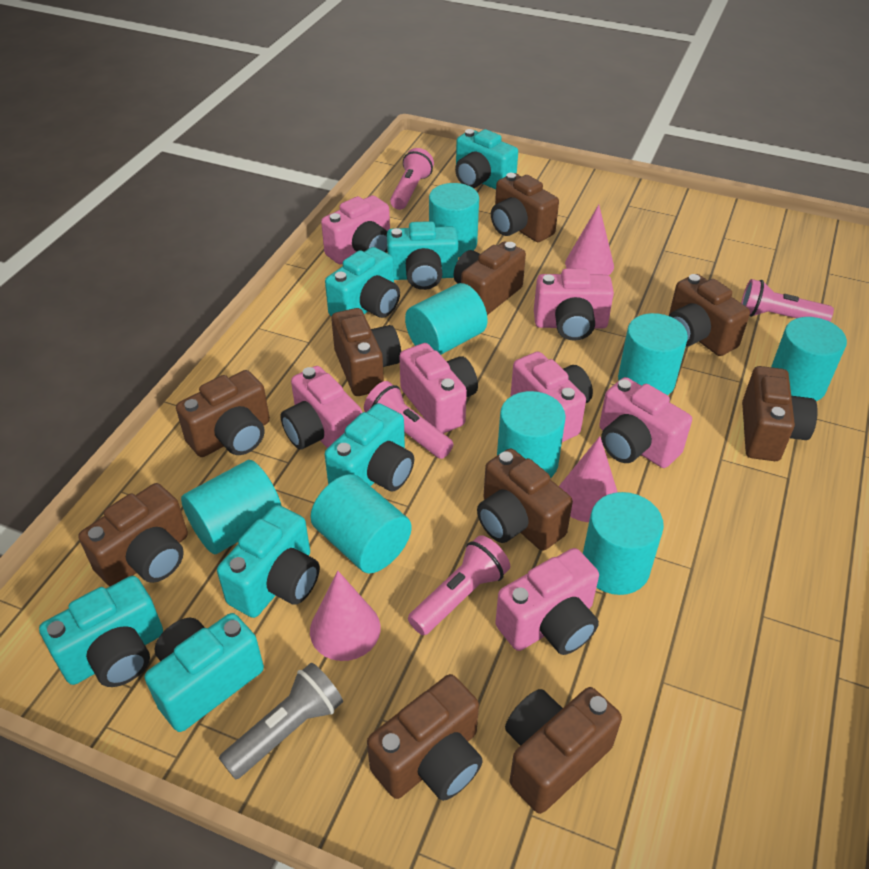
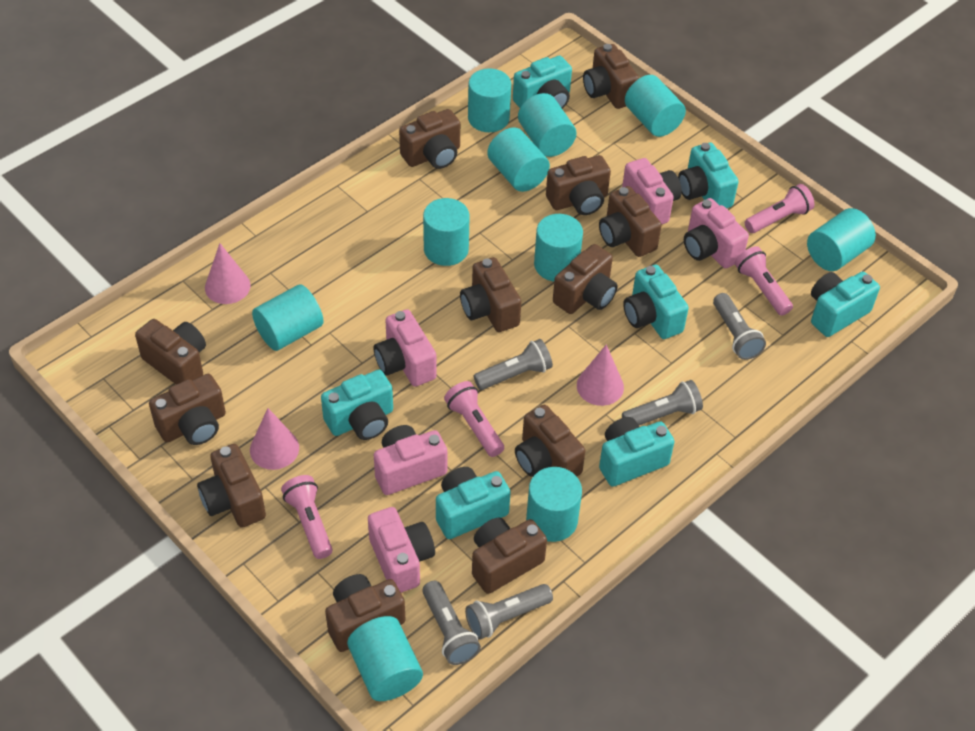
brown camera: 10 -> 12
grey flashlight: 1 -> 5
pink camera: 7 -> 5
turquoise cylinder: 8 -> 10

